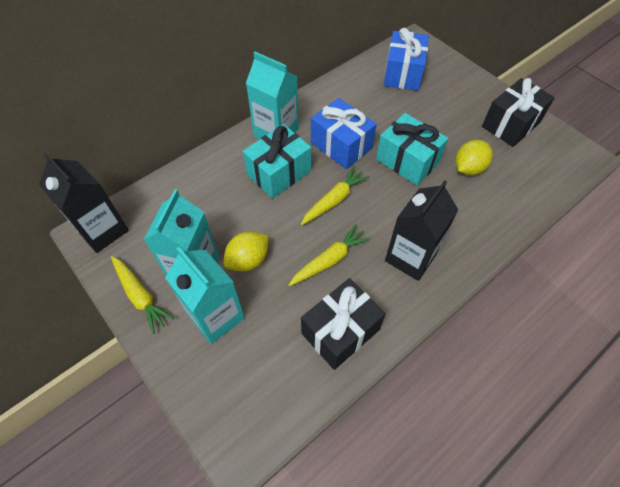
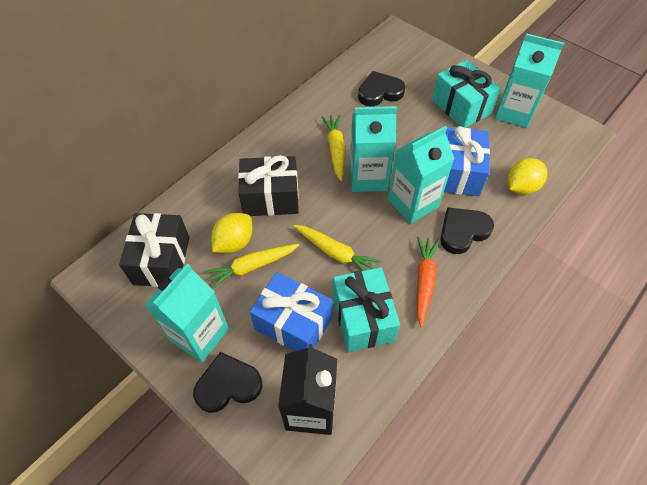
black carton: 2 -> 1
black heart: 0 -> 3
orange carrot: 0 -> 1
turquoise carton: 3 -> 4

